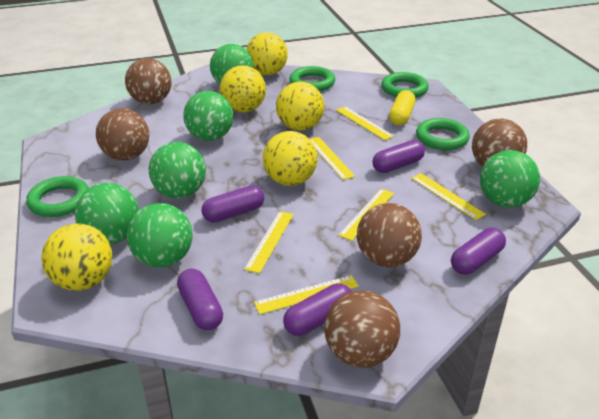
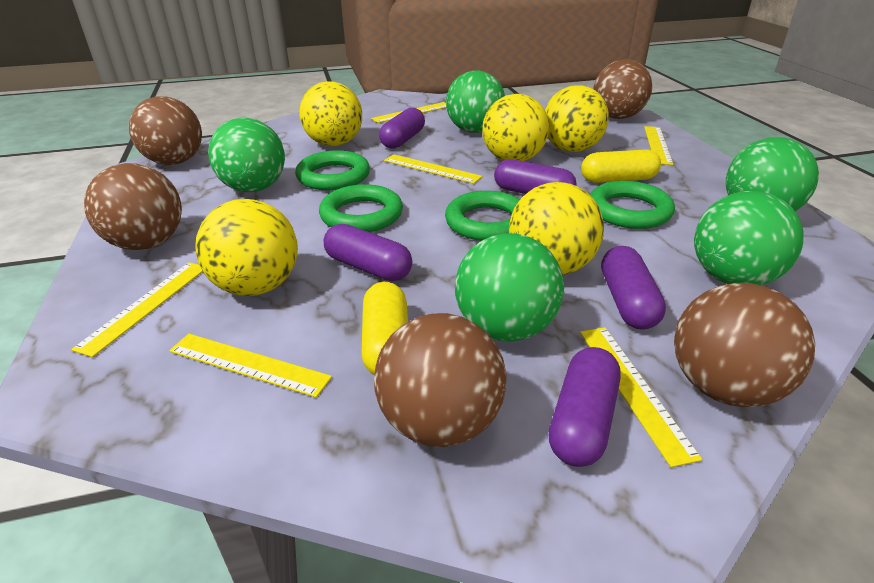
green ball: 6 -> 5
yellow capsule: 1 -> 2

